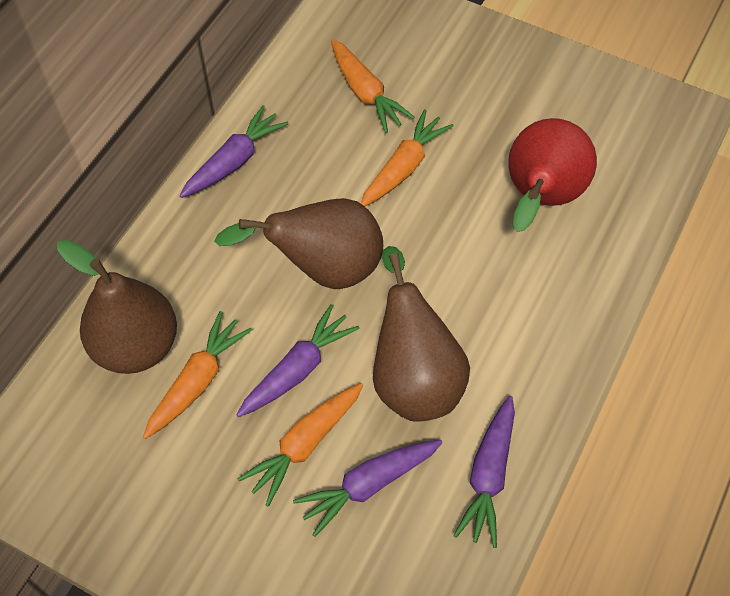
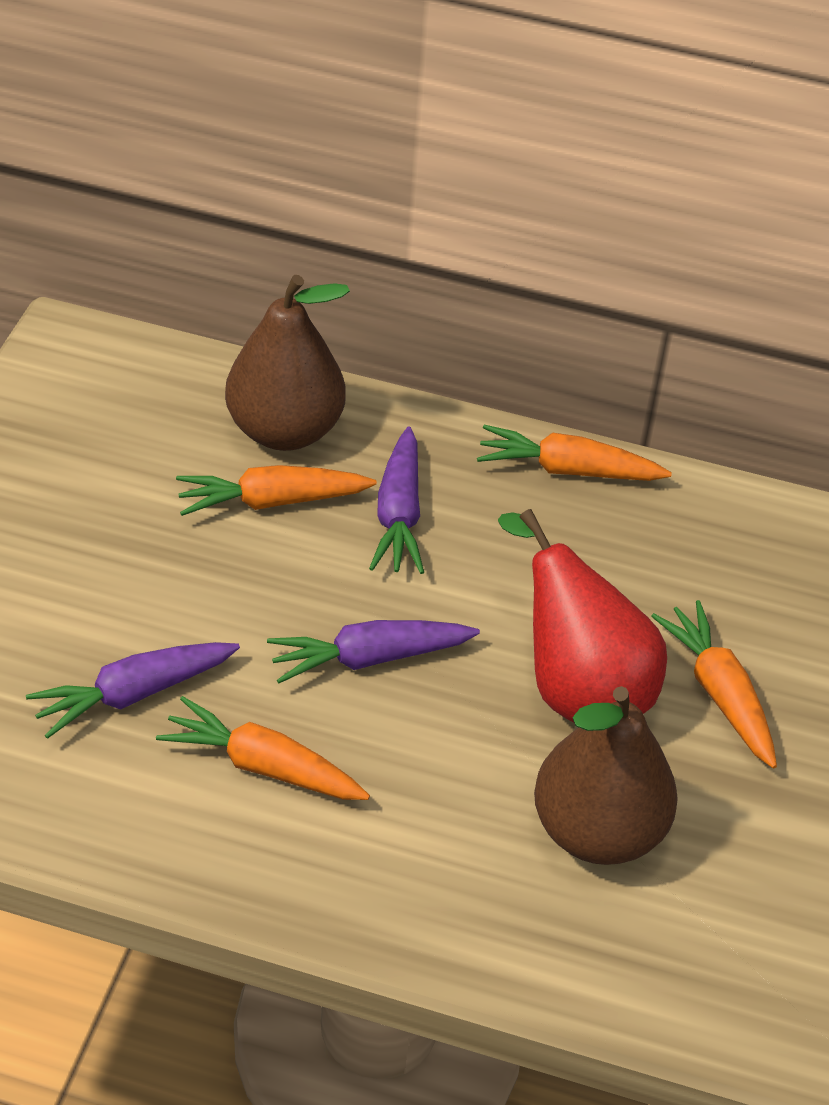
brown pear: 3 -> 2
purple carrot: 4 -> 3

